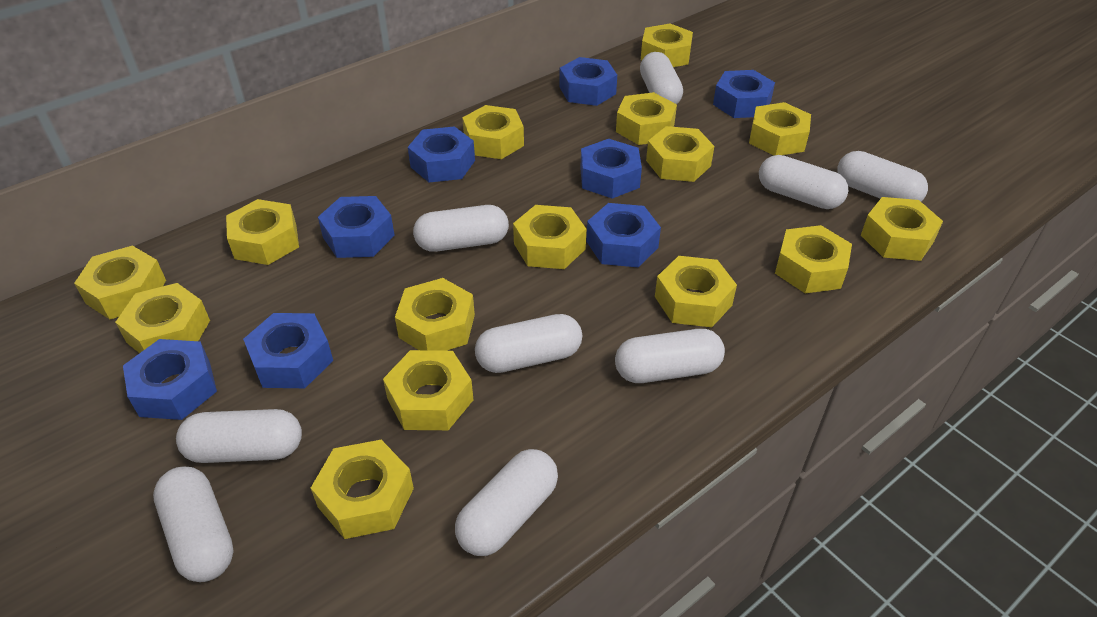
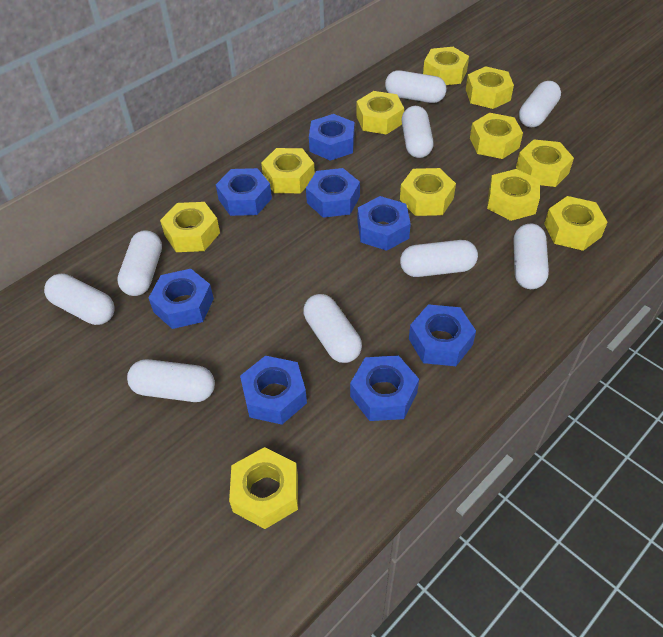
yellow nut: 15 -> 11

